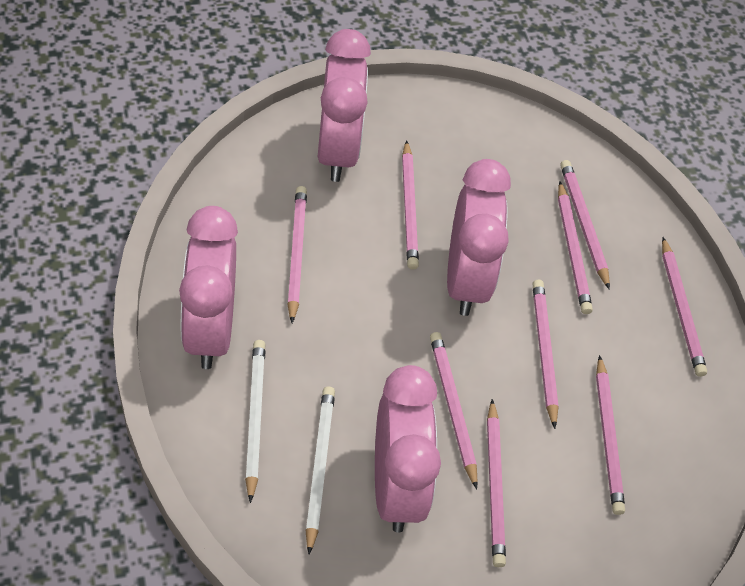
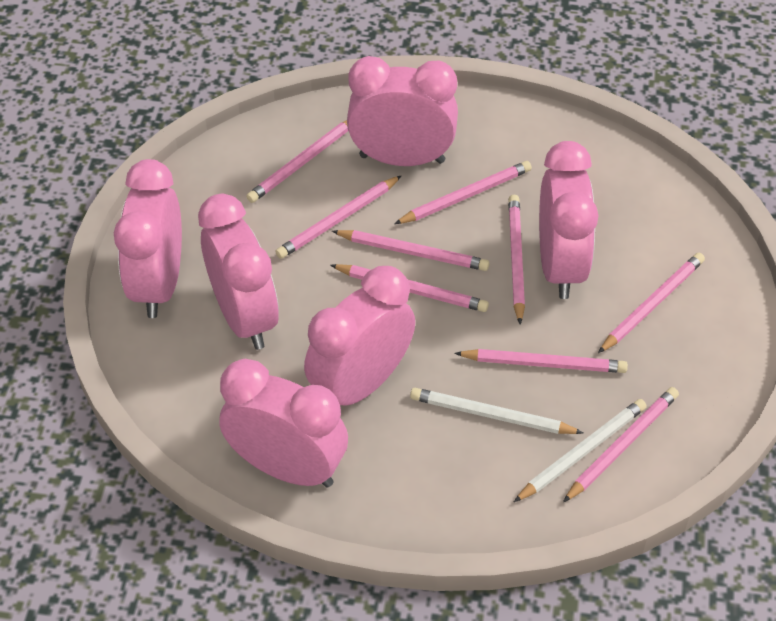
pink clock: 4 -> 6

